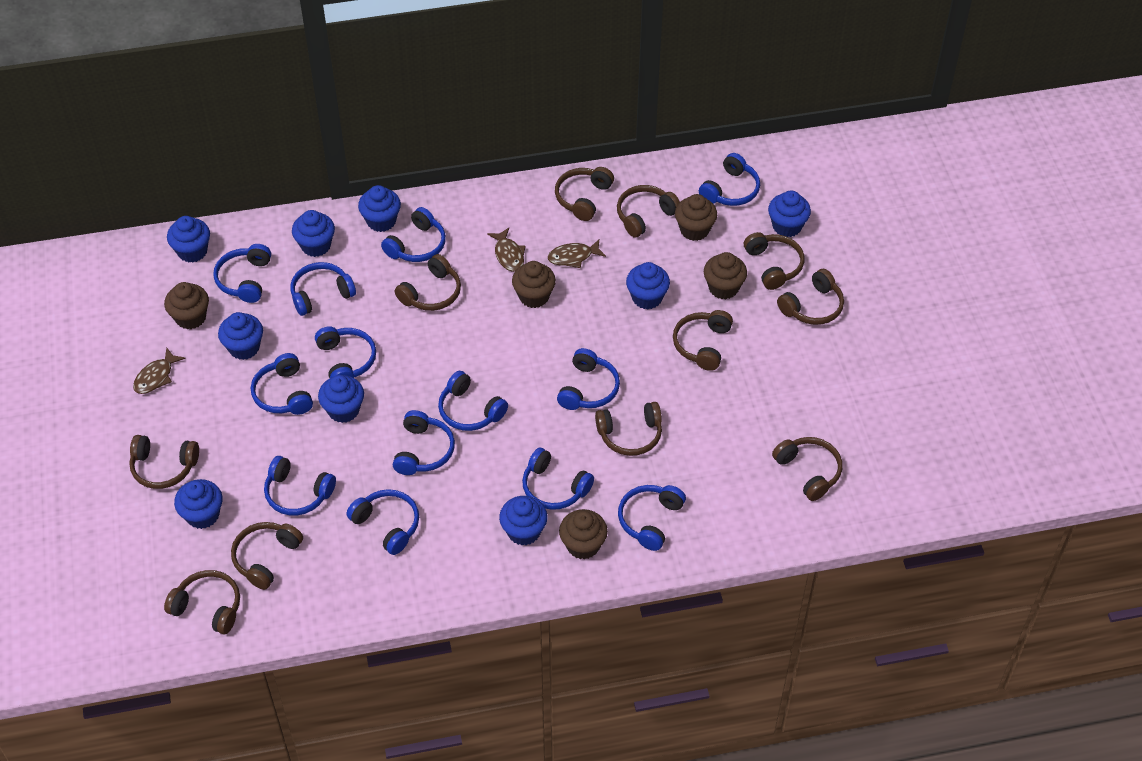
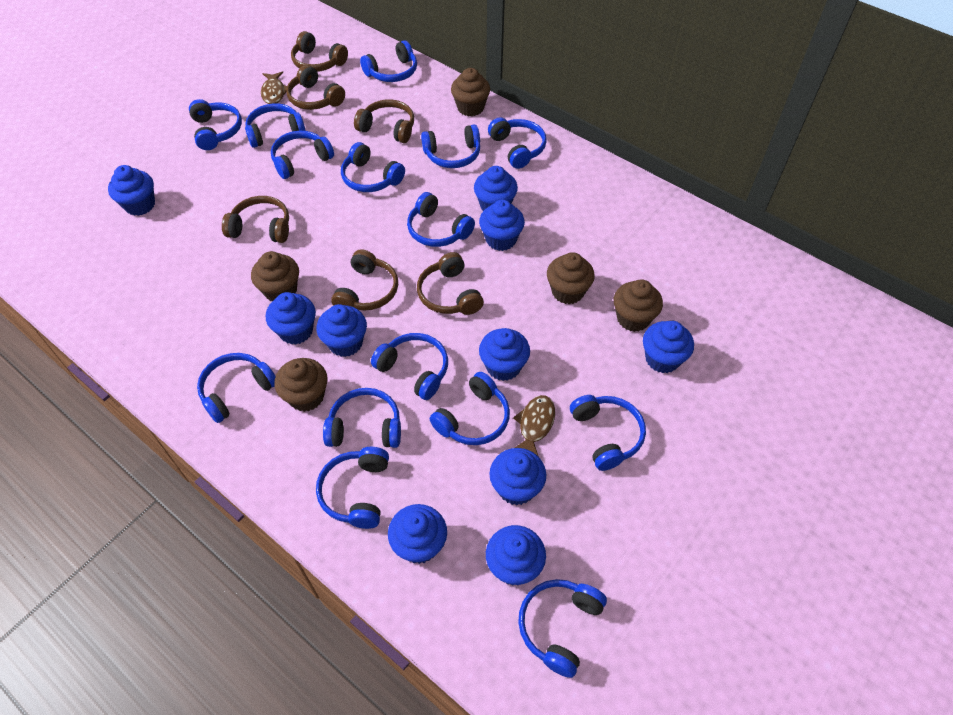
blue cupcake: 9 -> 10
blue headphones: 13 -> 15
brown fish: 3 -> 2
brown headphones: 11 -> 6

